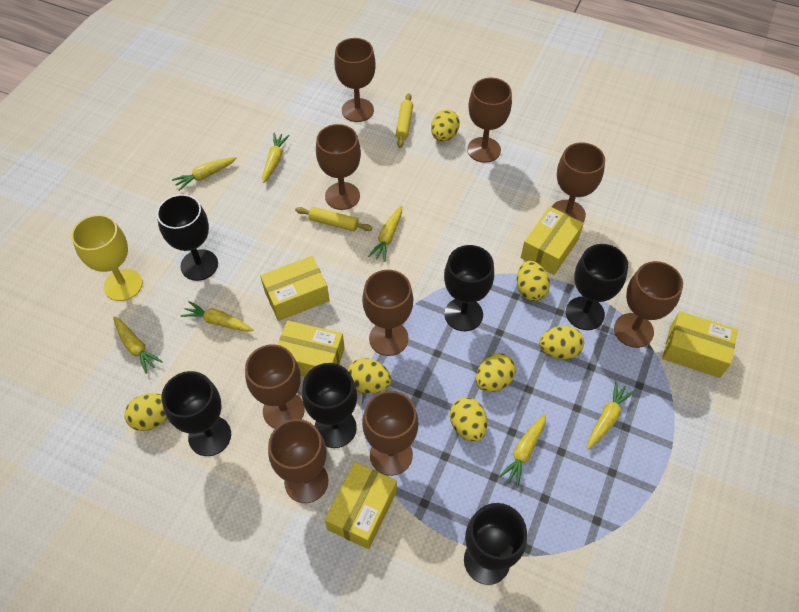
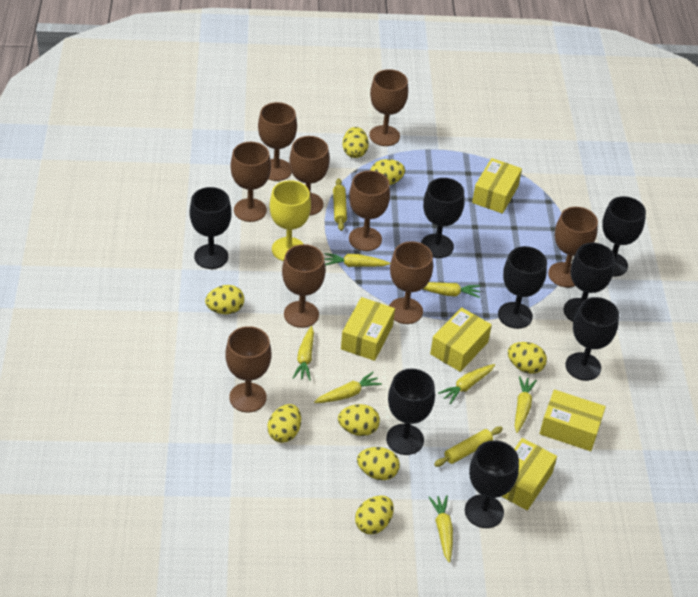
black goblet: 6 -> 8
yellow egg: 7 -> 8

